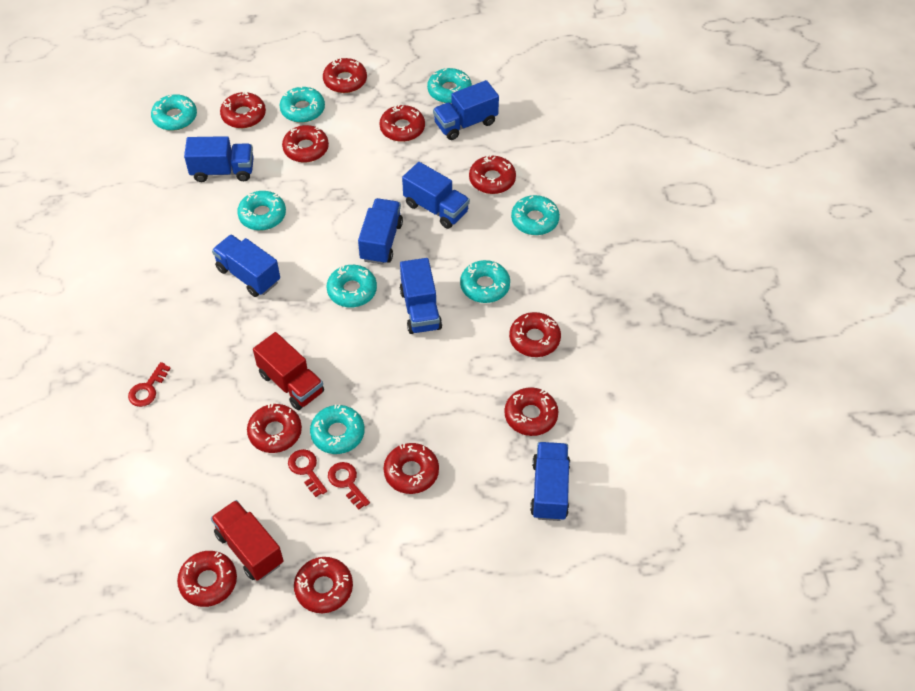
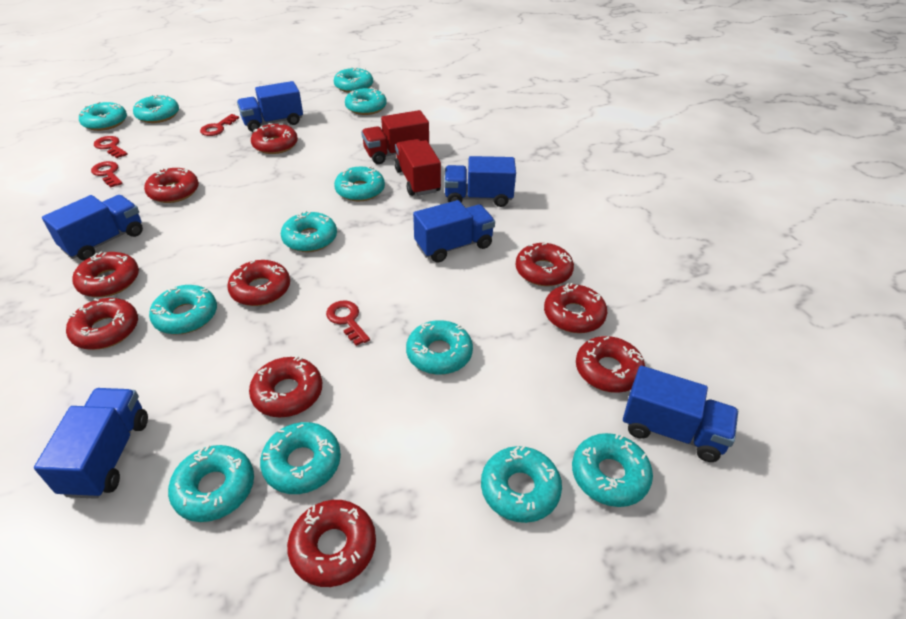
blue truck: 7 -> 6
red donut: 11 -> 10
red key: 3 -> 4
turquoise donut: 8 -> 12

